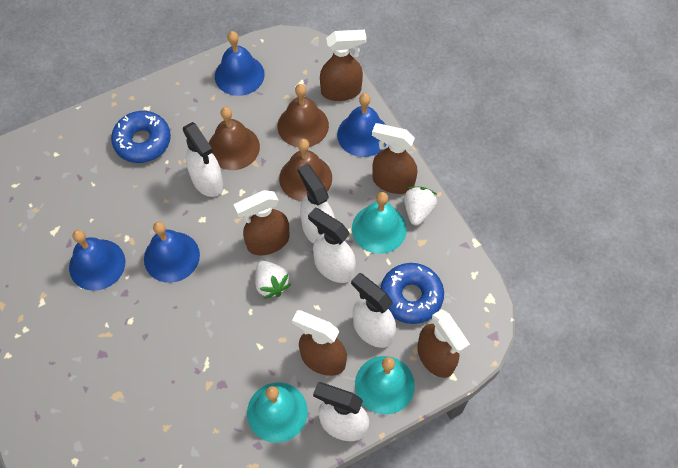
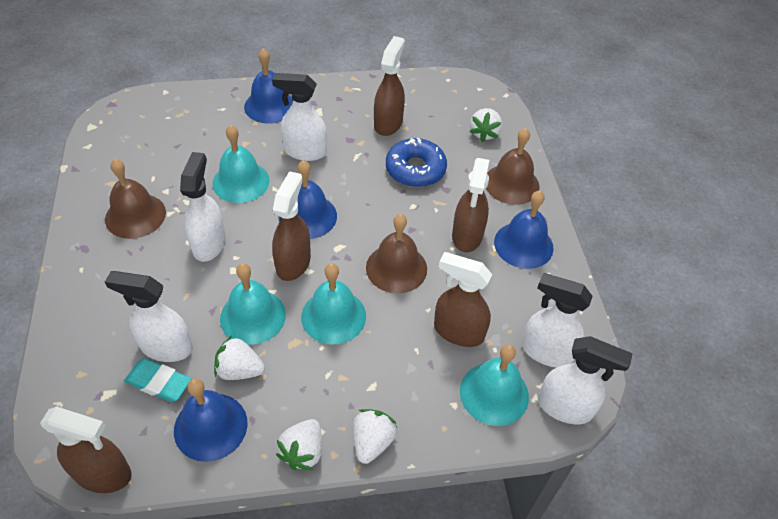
blue donut: 2 -> 1
turquoise bell: 3 -> 4
turquoise eraser: 0 -> 1
white strawberry: 2 -> 4

